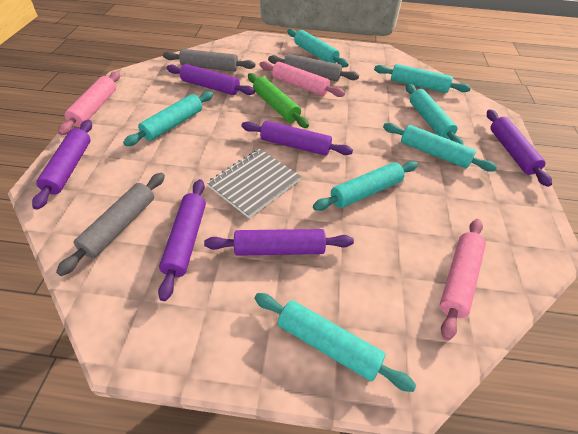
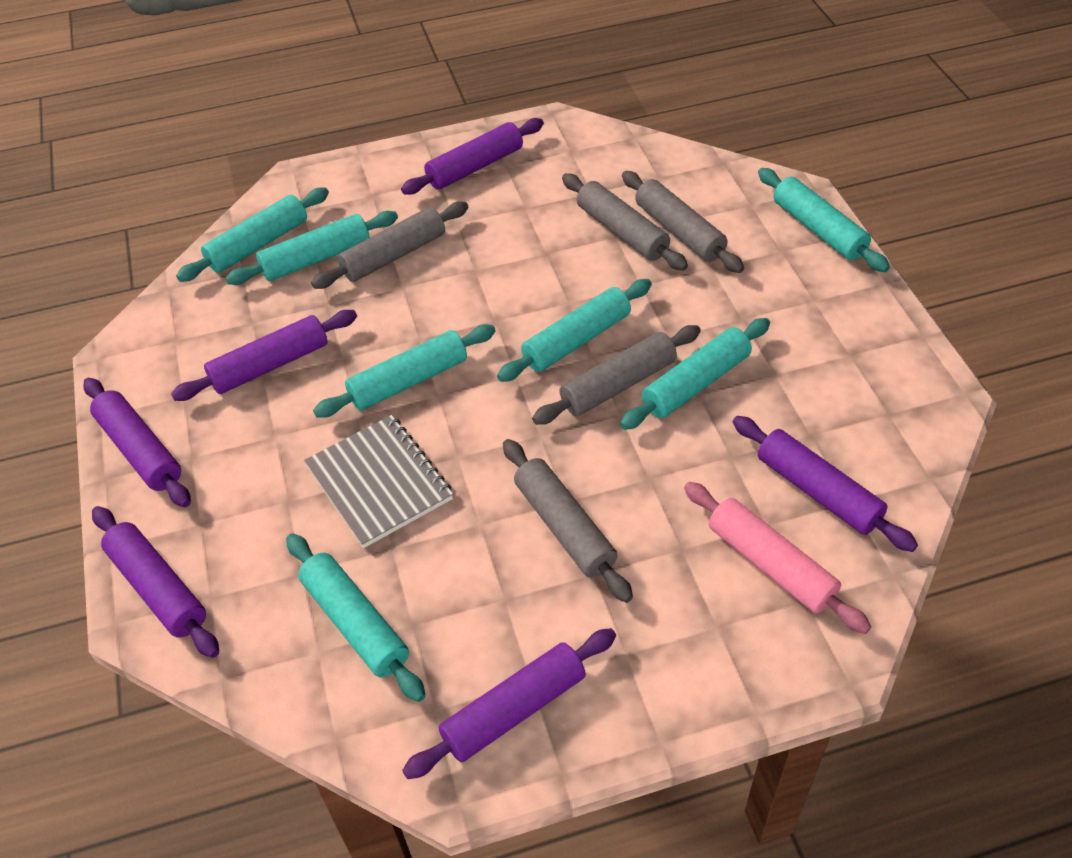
green rolling pin: 1 -> 0
grey rolling pin: 3 -> 5
pink rolling pin: 3 -> 1

